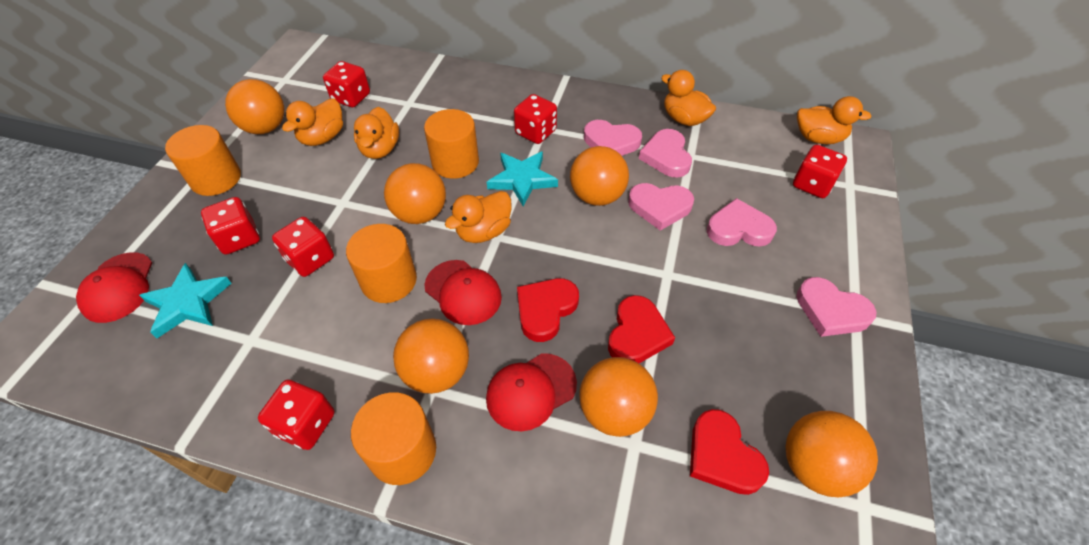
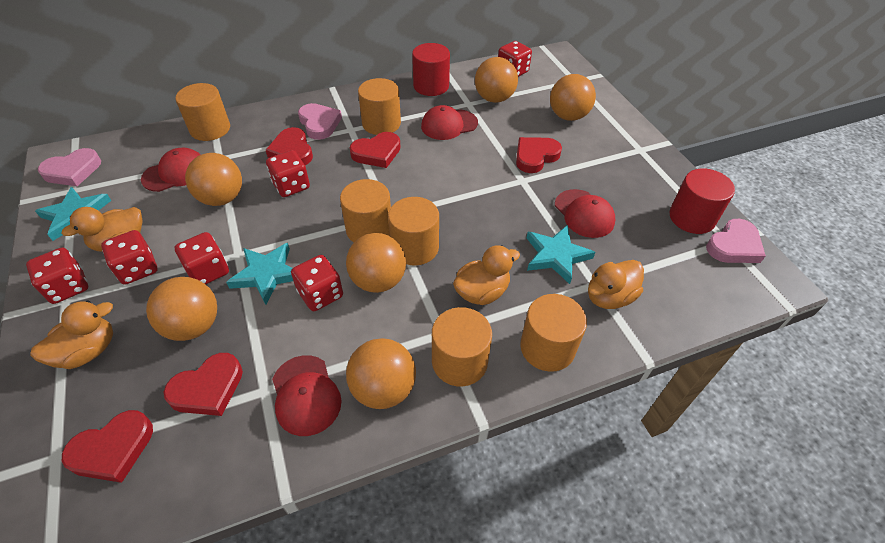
orange cylinder: 4 -> 6
orange duck: 5 -> 4
pink heart: 5 -> 3
red cap: 3 -> 4
red cylinder: 0 -> 2
red heart: 3 -> 5
turquoise star: 2 -> 3

